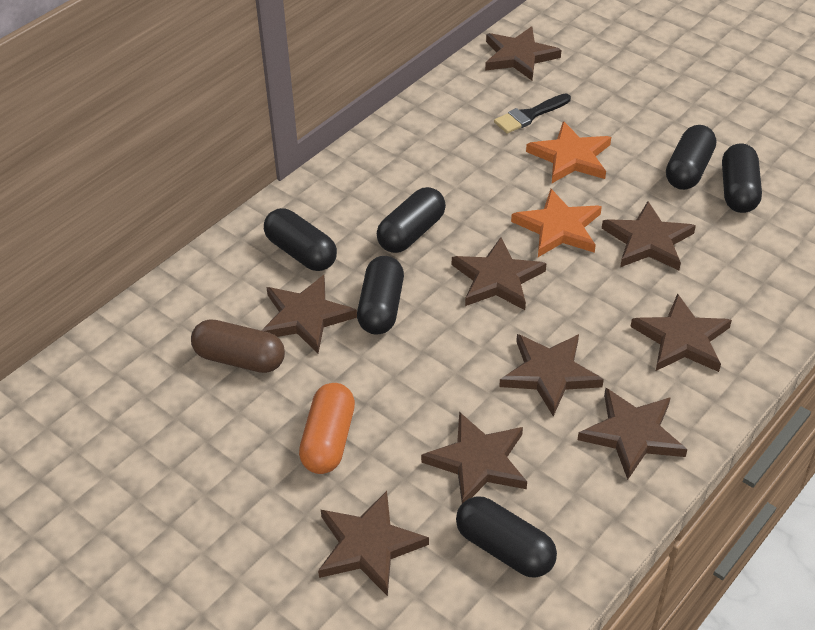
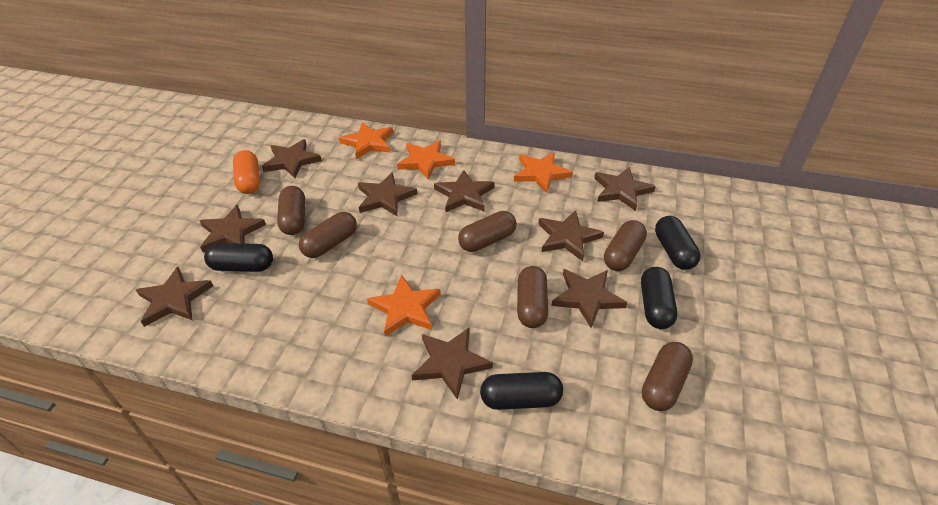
black brush: 1 -> 0
black capsule: 6 -> 4
brown capsule: 1 -> 6
orange star: 2 -> 4

